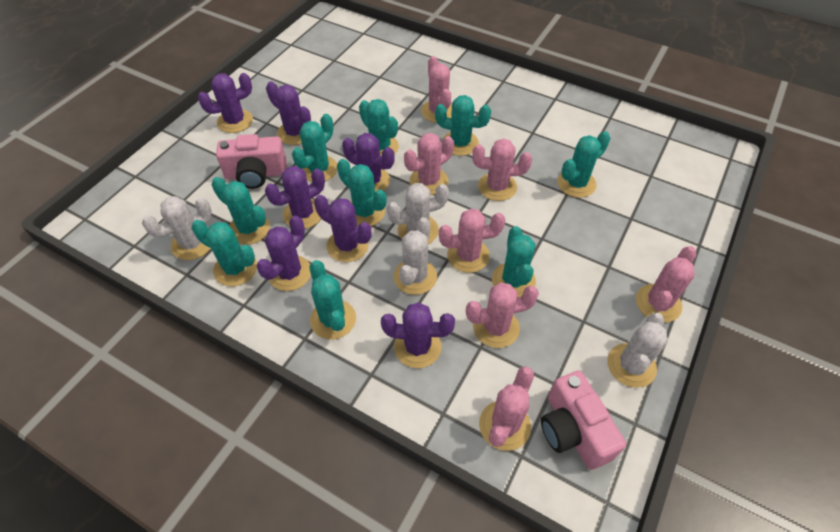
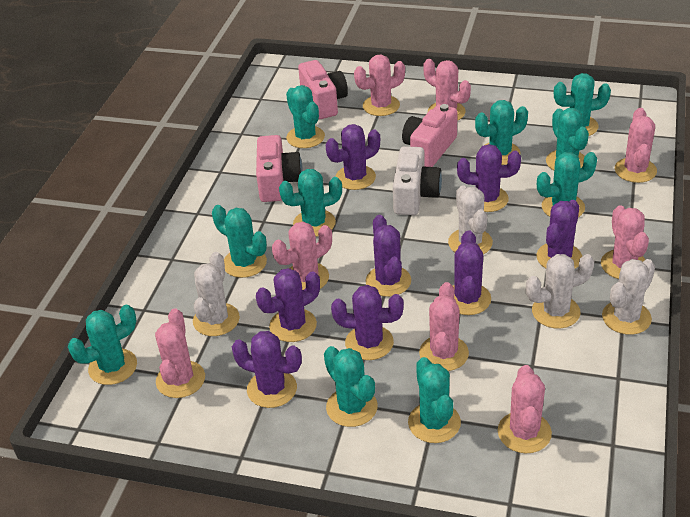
pink cactus: 7 -> 8
pink camera: 2 -> 3
purple cactus: 7 -> 8
turquoise cactus: 9 -> 10
white camera: 0 -> 1

